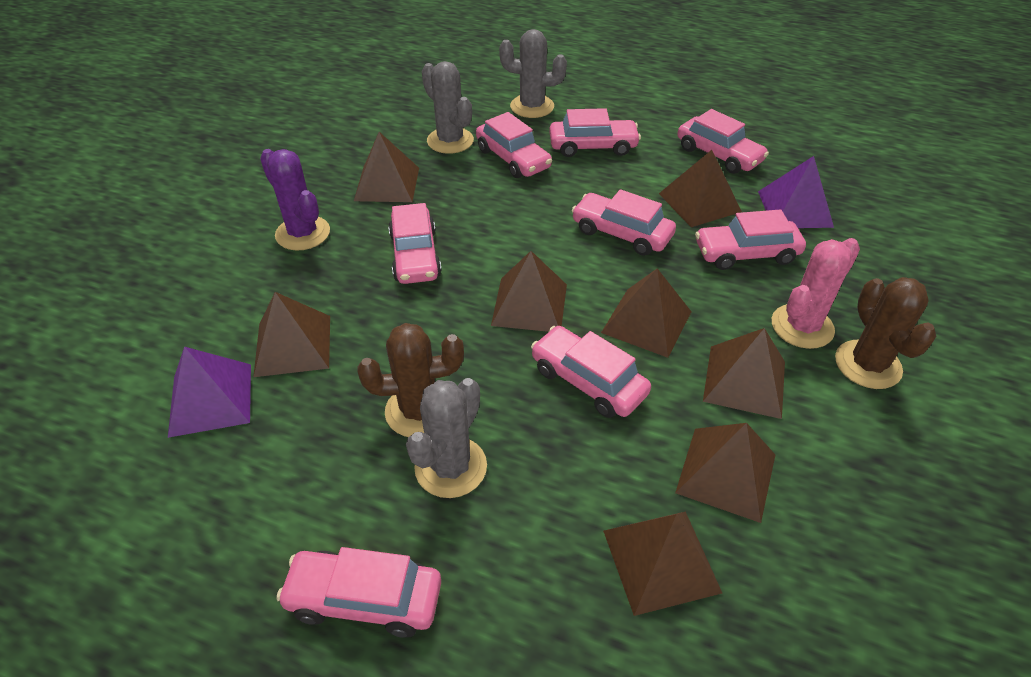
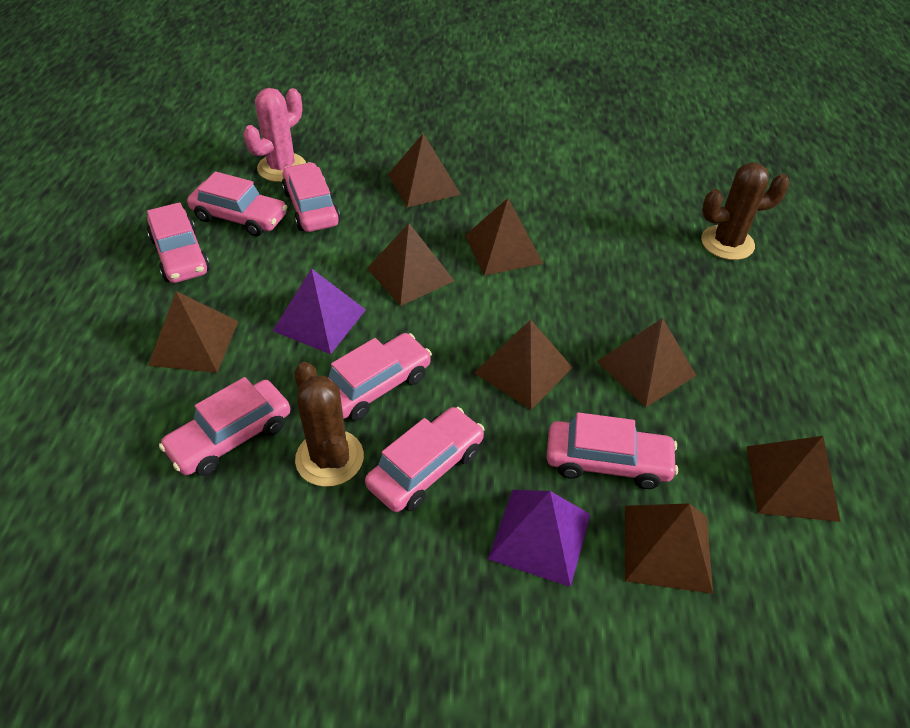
grey cactus: 3 -> 0
pink car: 8 -> 7
purple cactus: 1 -> 0

